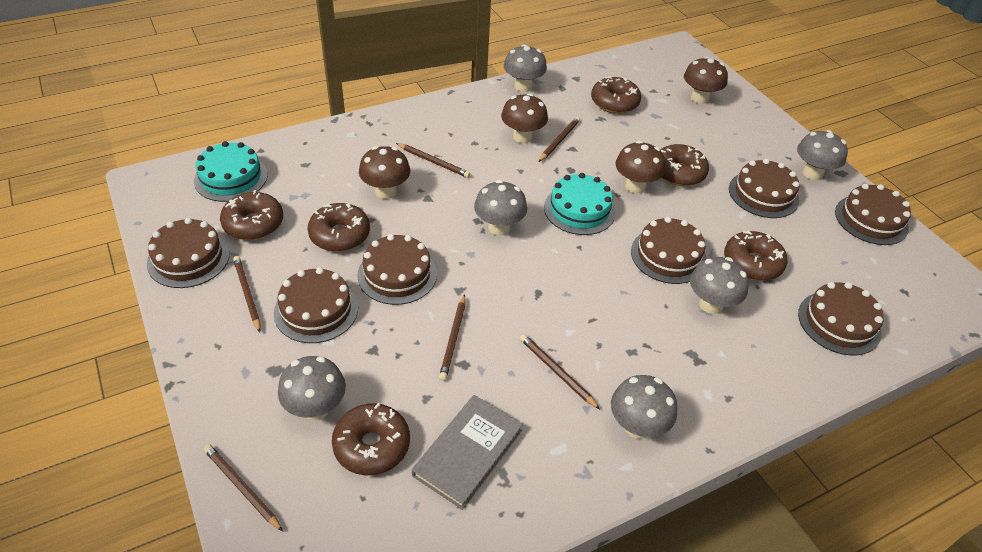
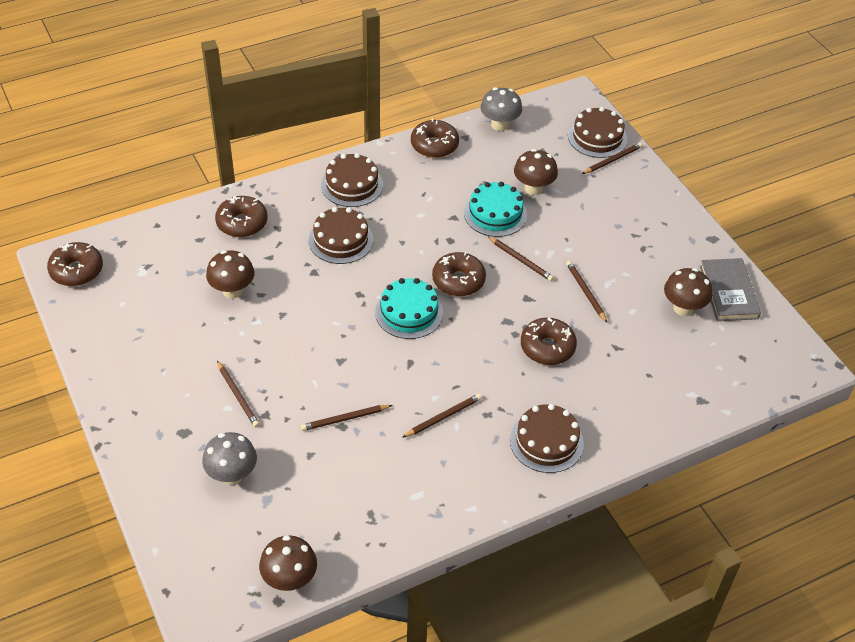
brown cake: 7 -> 4
brown donut: 6 -> 5
grey mushroom: 6 -> 2

